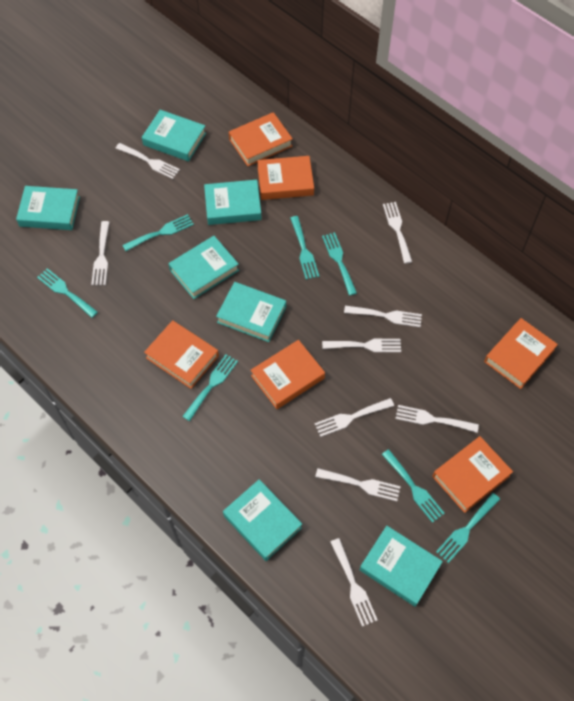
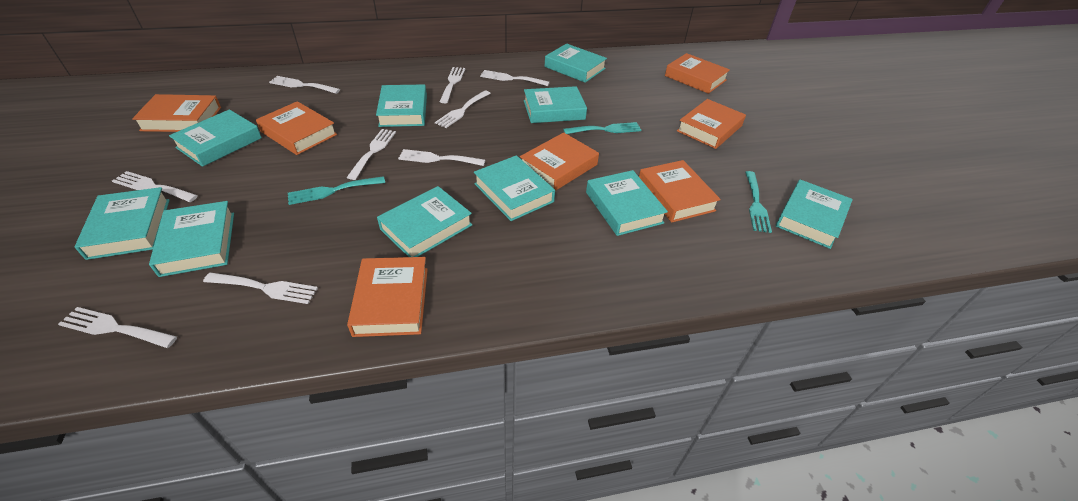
orange book: 6 -> 7
turquoise book: 7 -> 10
turquoise fork: 7 -> 3

